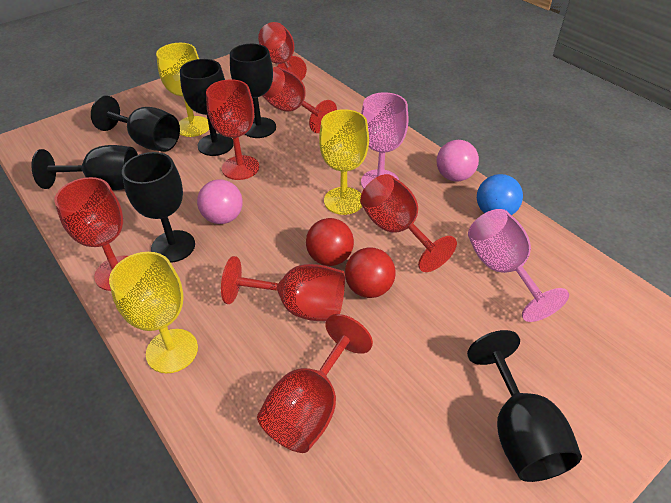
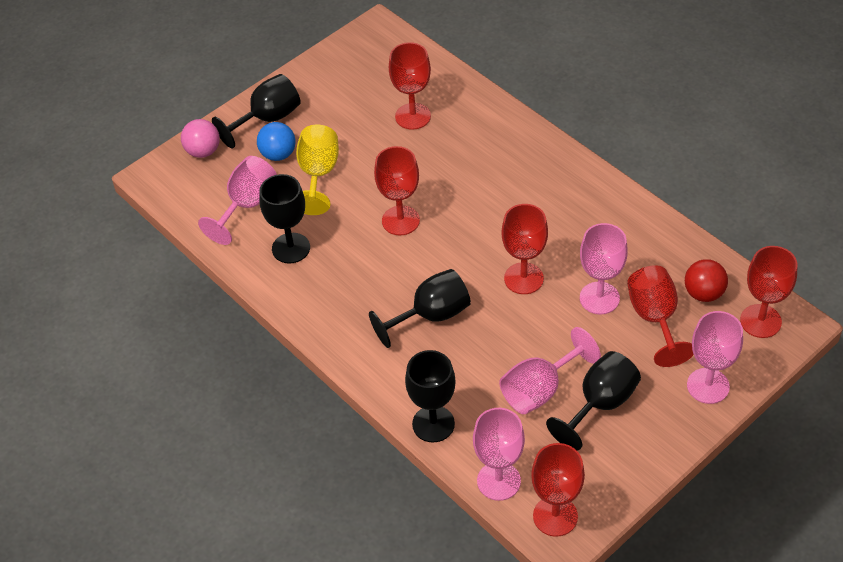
black goblet: 6 -> 5
pink ball: 2 -> 1
pink goblet: 2 -> 5
red ball: 2 -> 1
red goblet: 7 -> 6
yellow goblet: 3 -> 1

